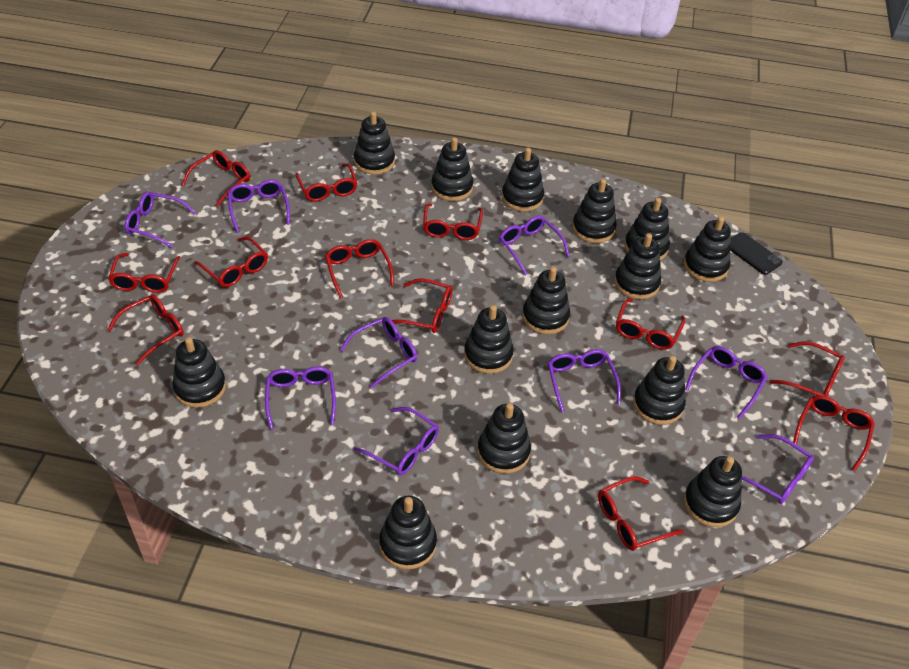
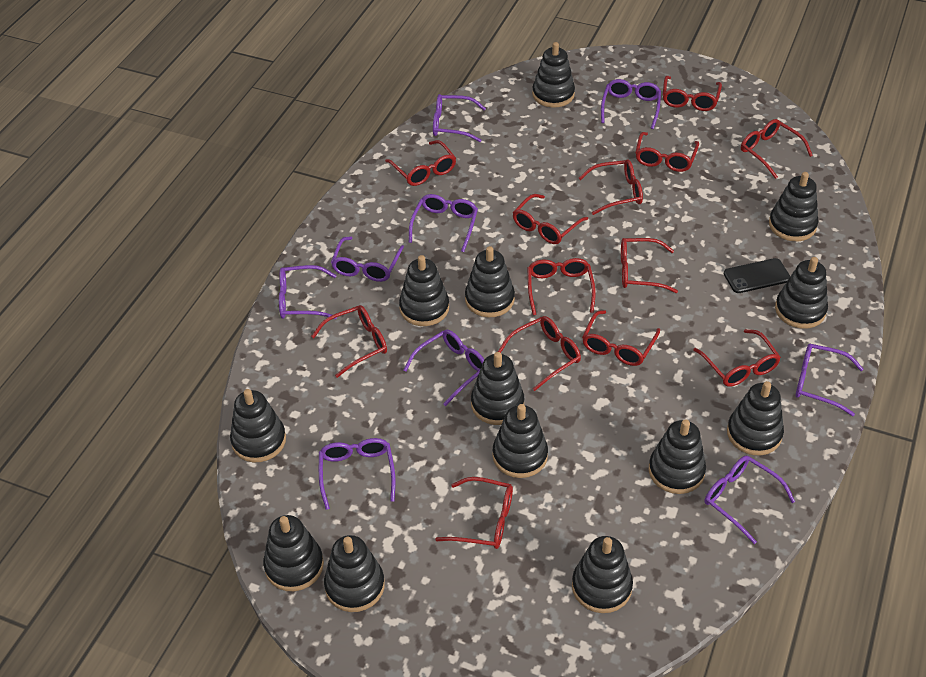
black stacking toy: 14 -> 13
red glasses: 12 -> 13

